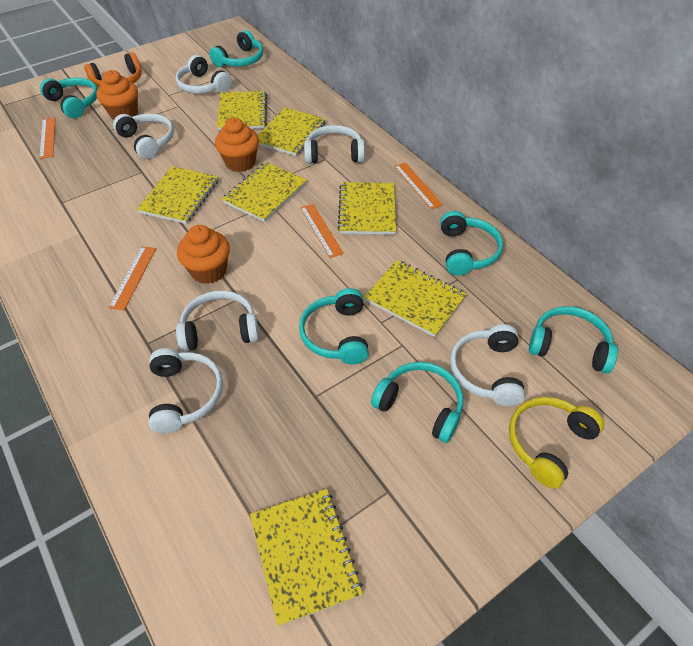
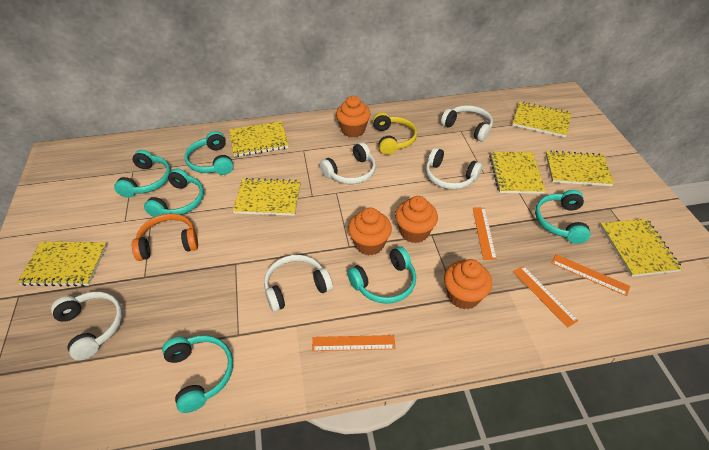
orange cupcake: 3 -> 4
white headphones: 6 -> 5

